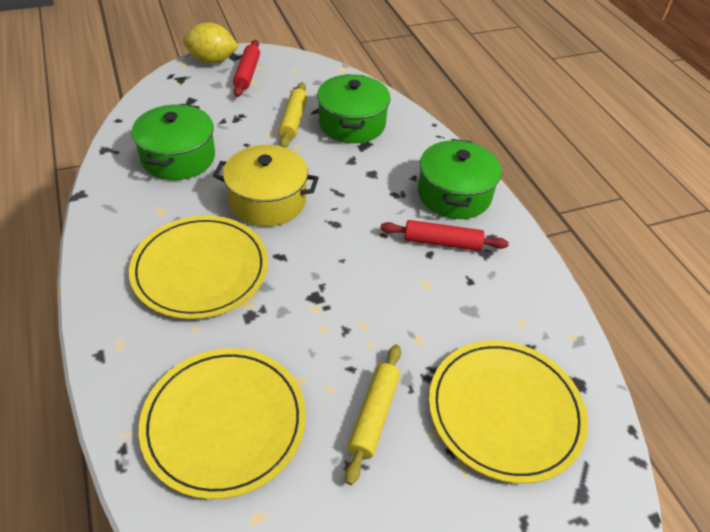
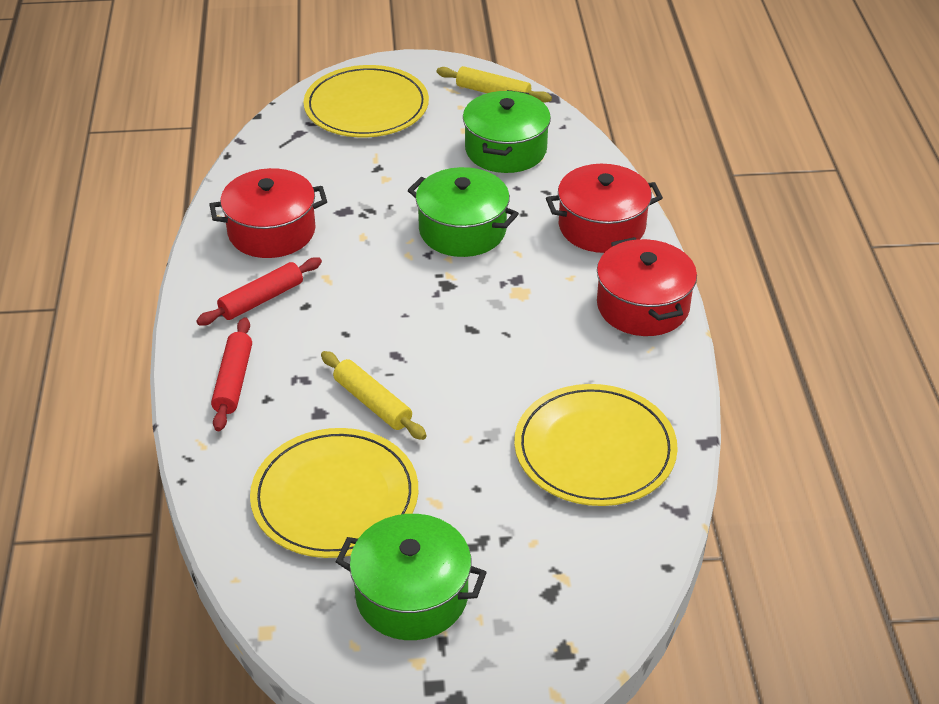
red pot: 0 -> 3
yellow lemon: 1 -> 0
yellow pot: 1 -> 0

